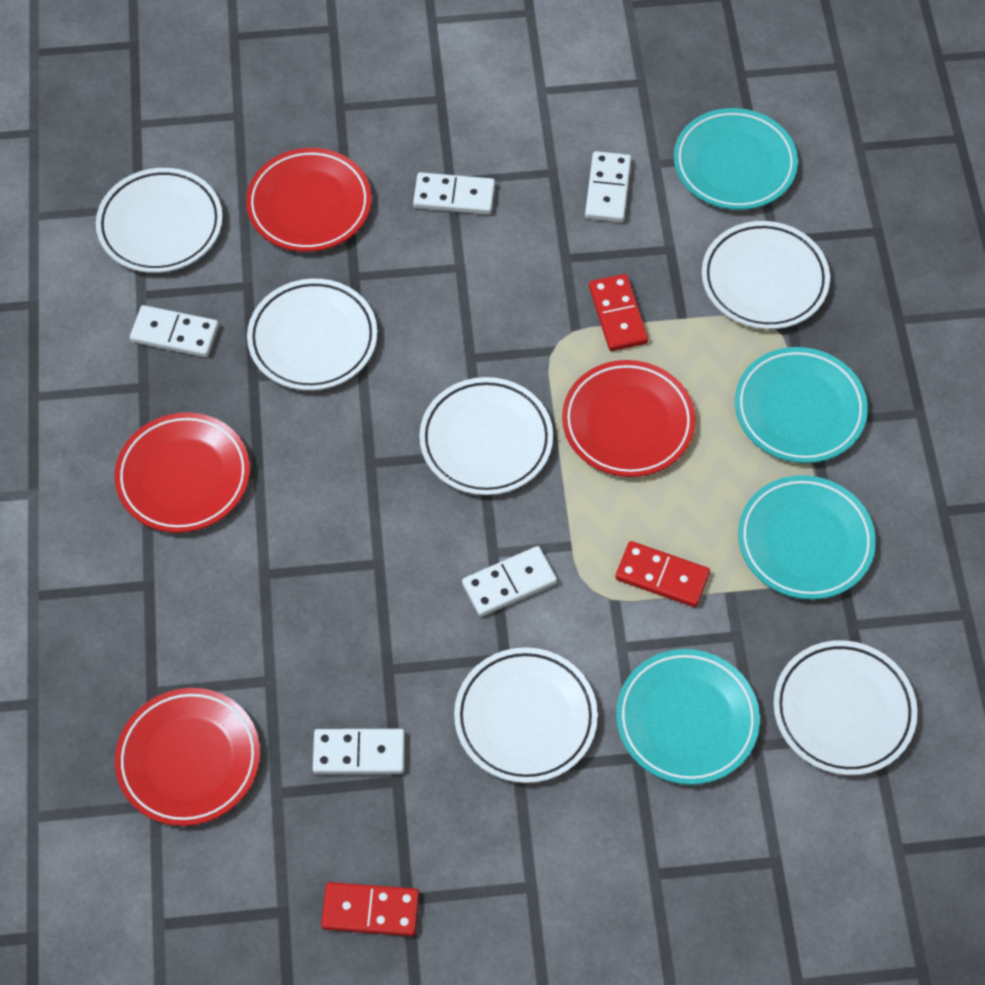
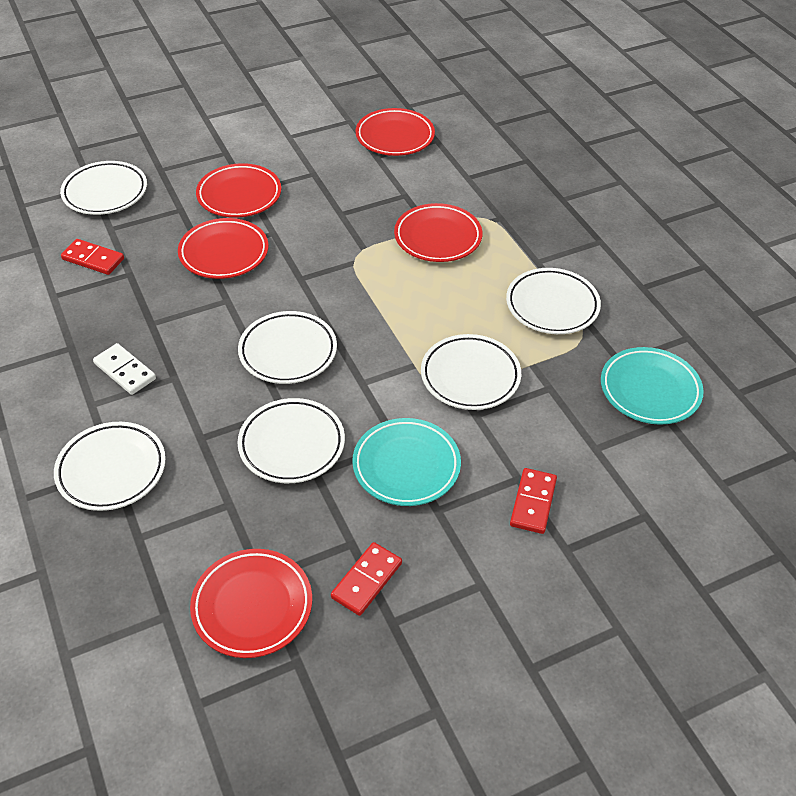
red plate: 4 -> 5
turquoise plate: 4 -> 2
white domino: 5 -> 1

